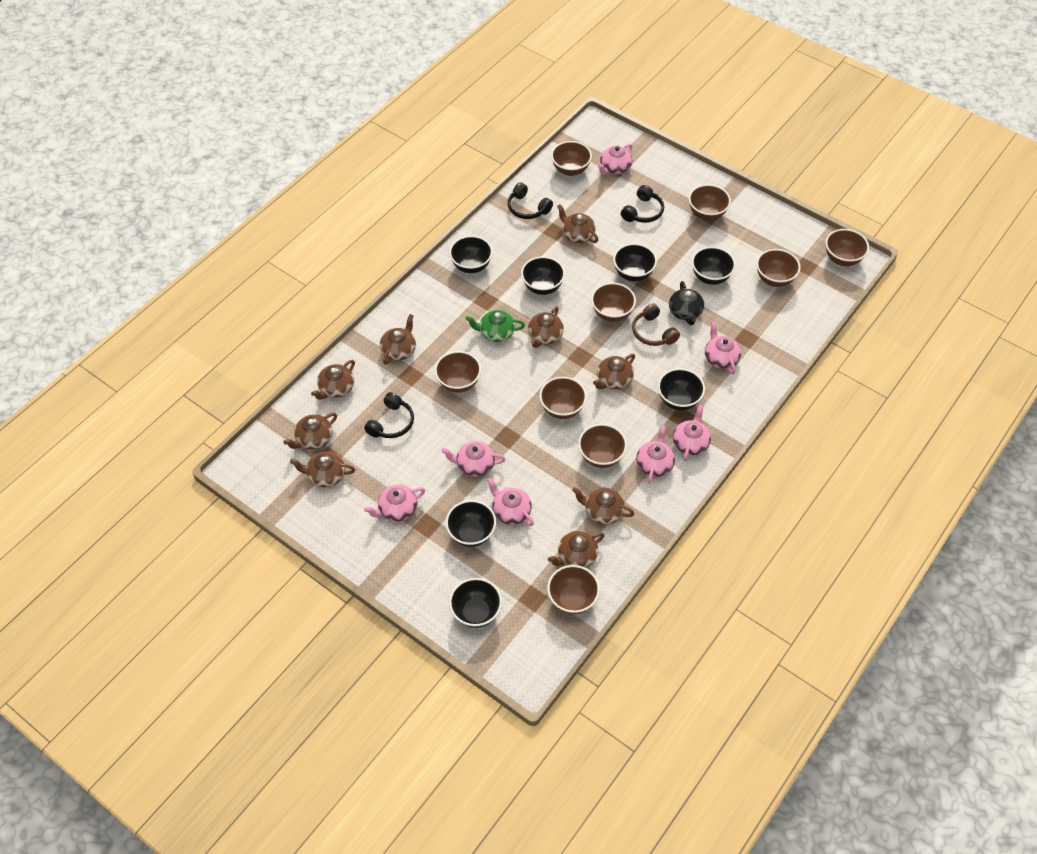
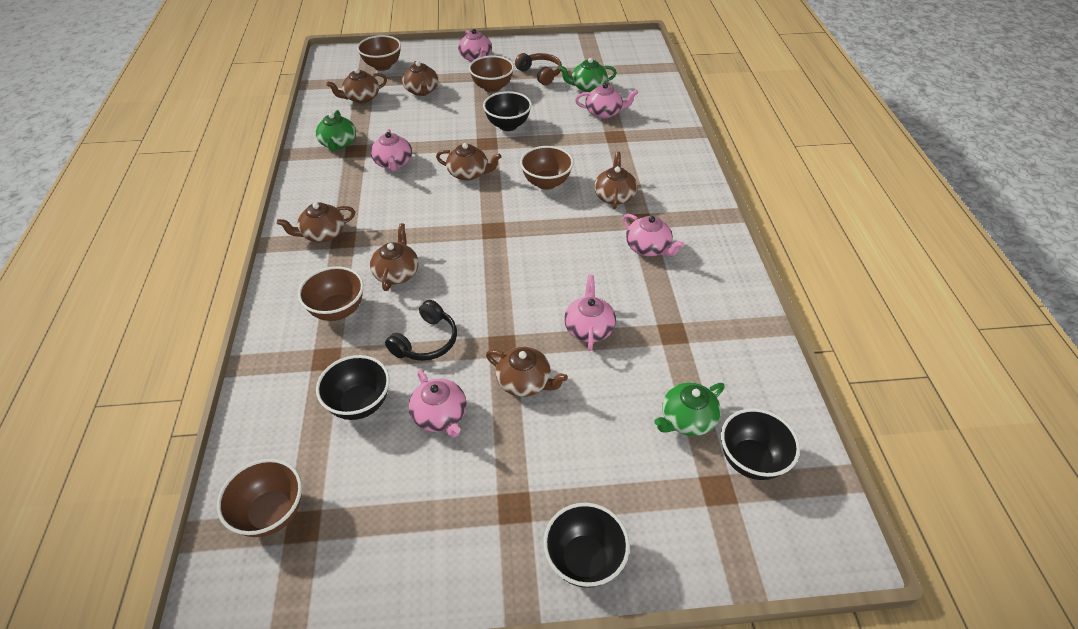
black bowl: 7 -> 4
black headphones: 3 -> 1
black teapot: 1 -> 0
brown bowl: 9 -> 5
brown teapot: 9 -> 7
green teapot: 1 -> 3
pink teapot: 7 -> 6

